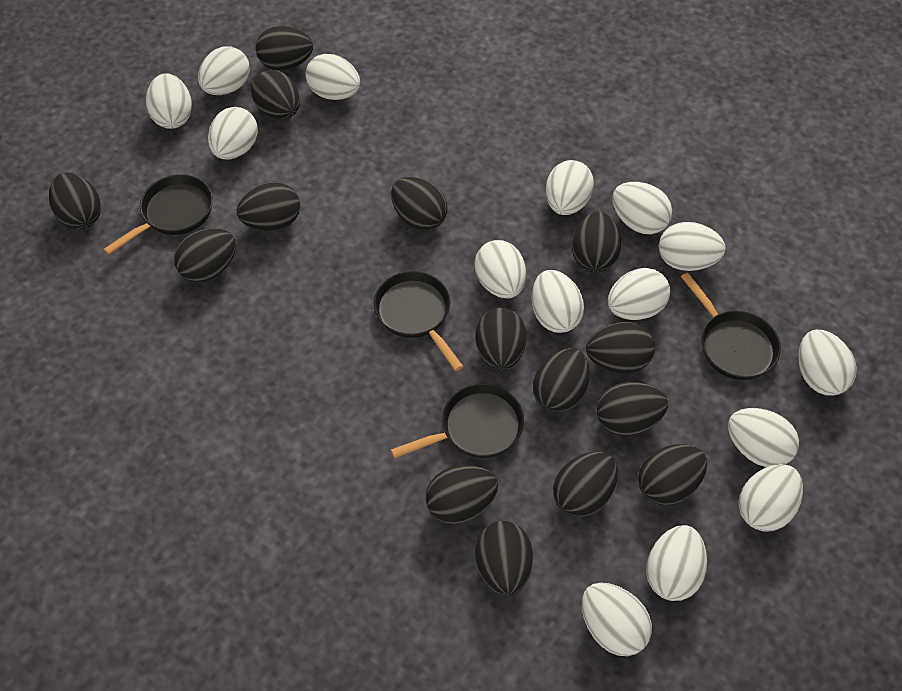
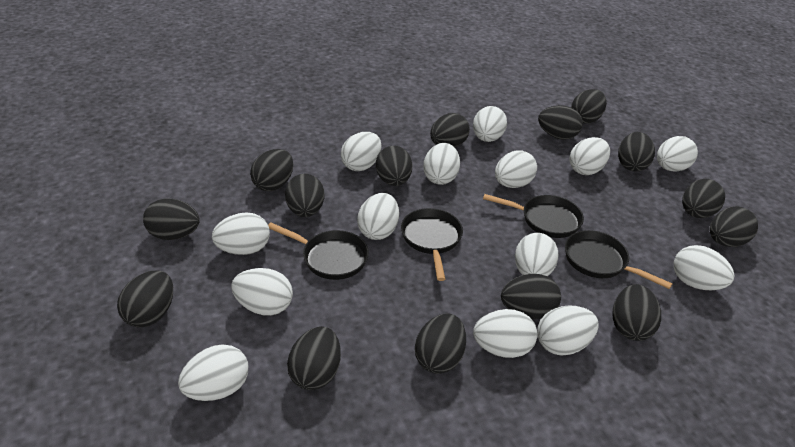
white egg: 15 -> 14

